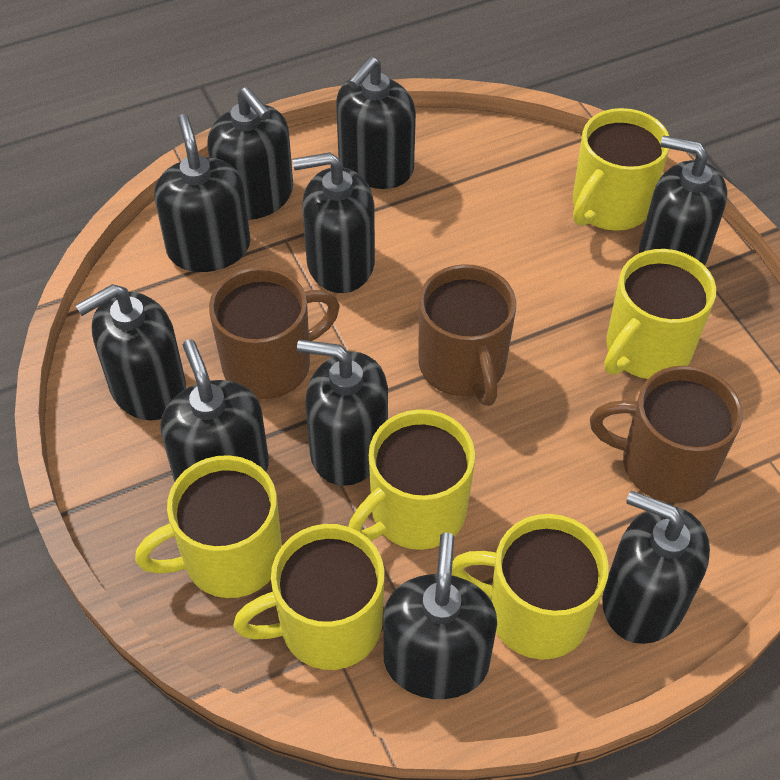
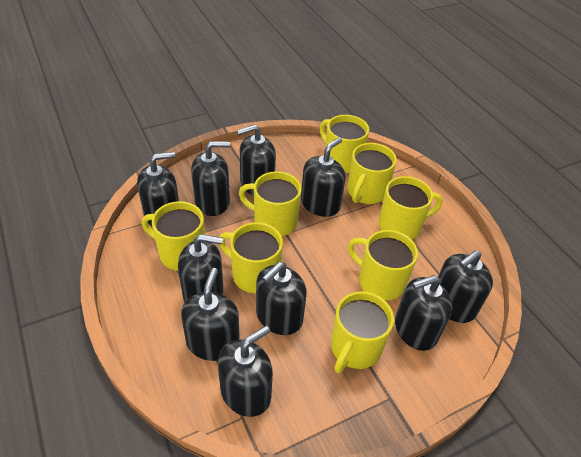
brown mug: 3 -> 0
yellow mug: 6 -> 8

